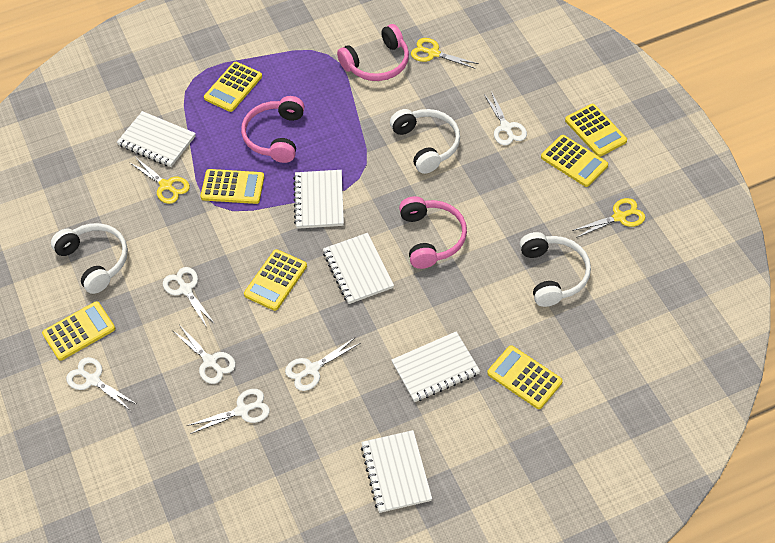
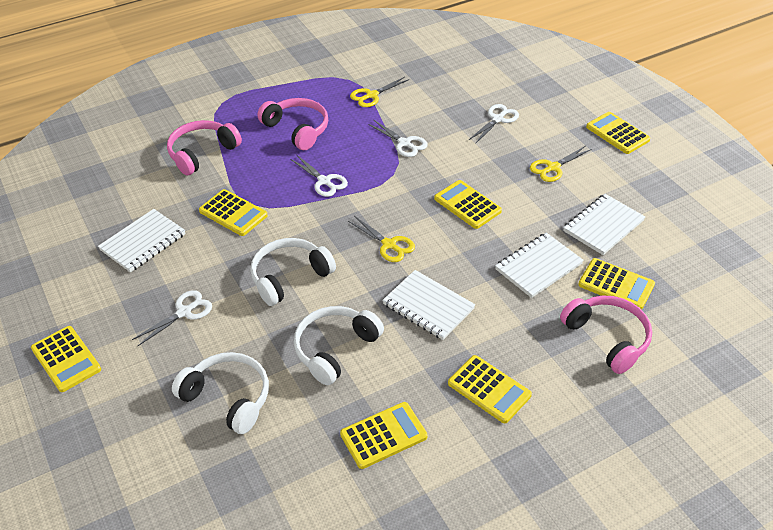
white notebook: 5 -> 4
white scissors: 6 -> 4

